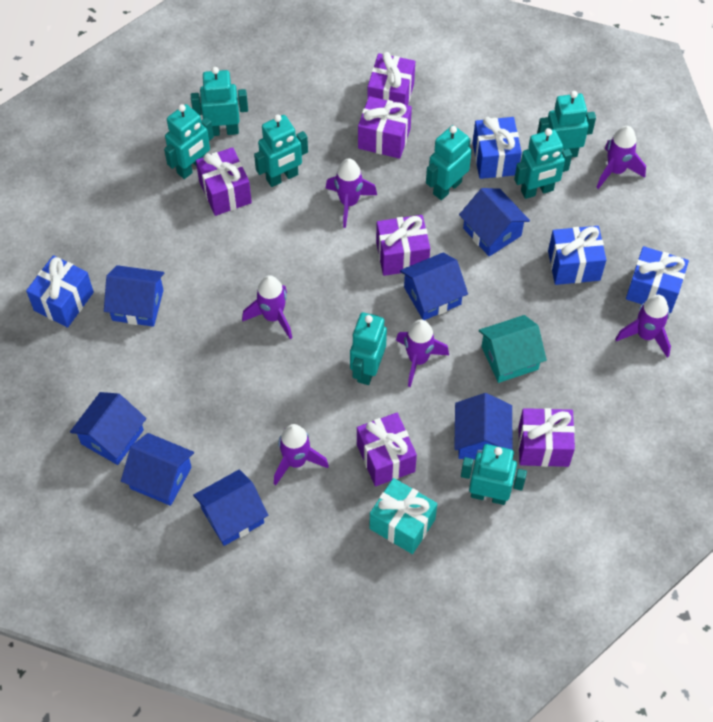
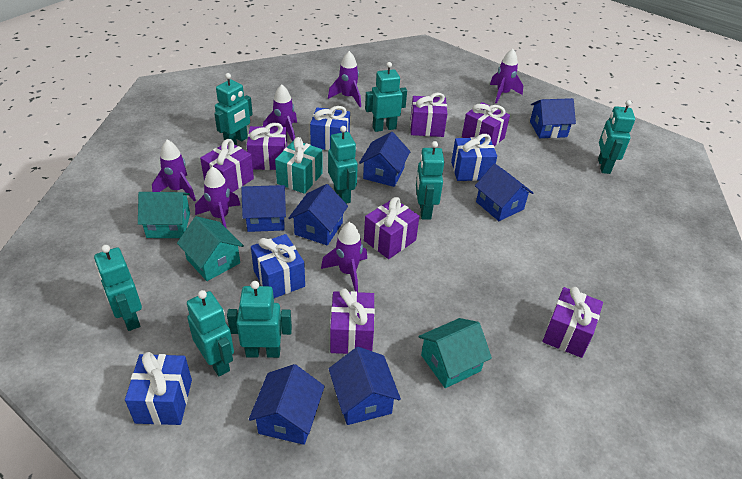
purple gift: 6 -> 7
turquoise house: 1 -> 3

